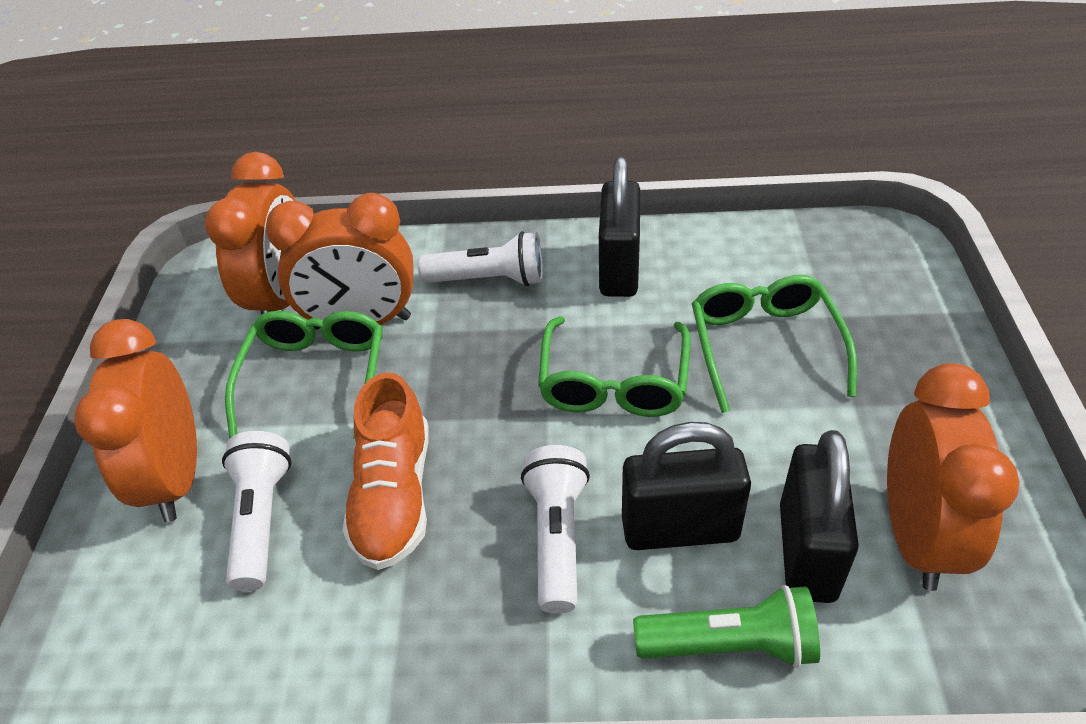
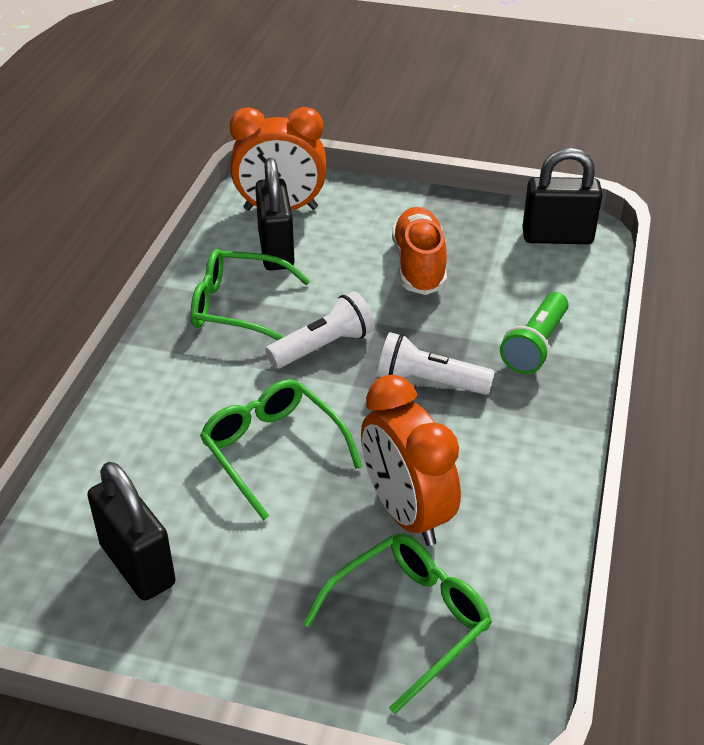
orange clock: 4 -> 2
white flashlight: 3 -> 2

